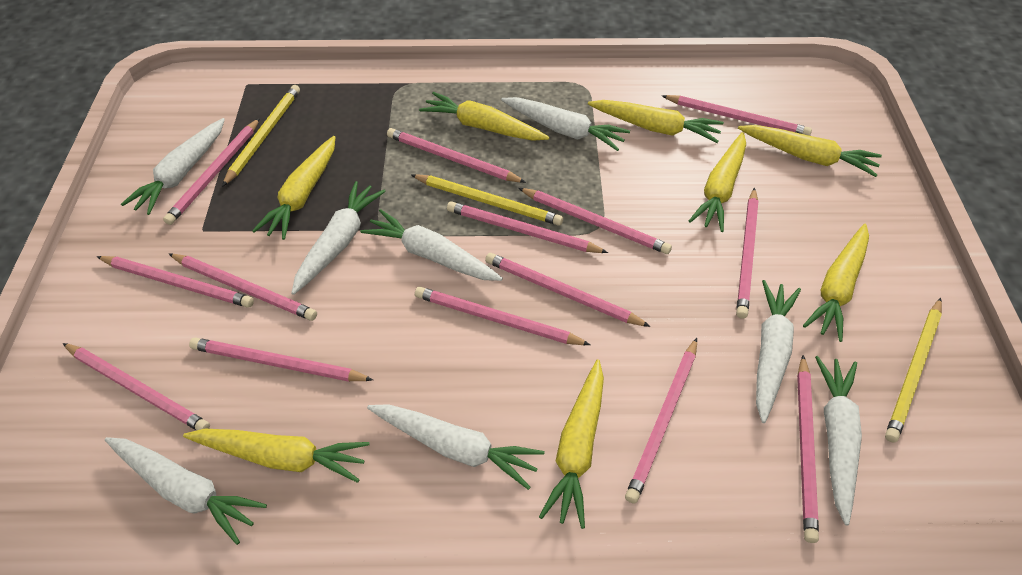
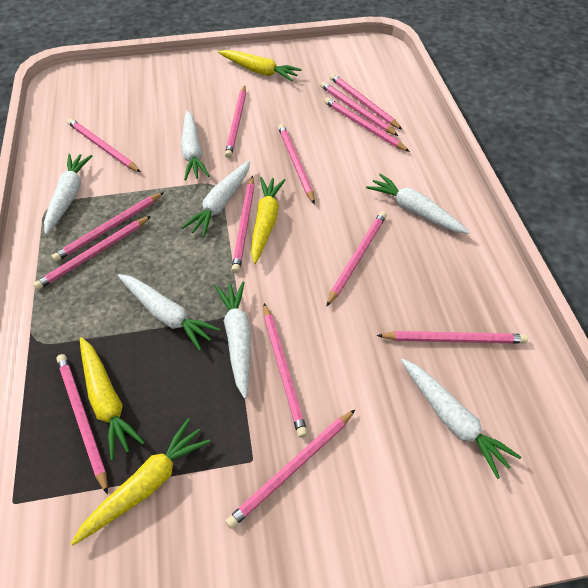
white carrot: 8 -> 7
yellow carrot: 8 -> 4
yellow pencil: 3 -> 0

